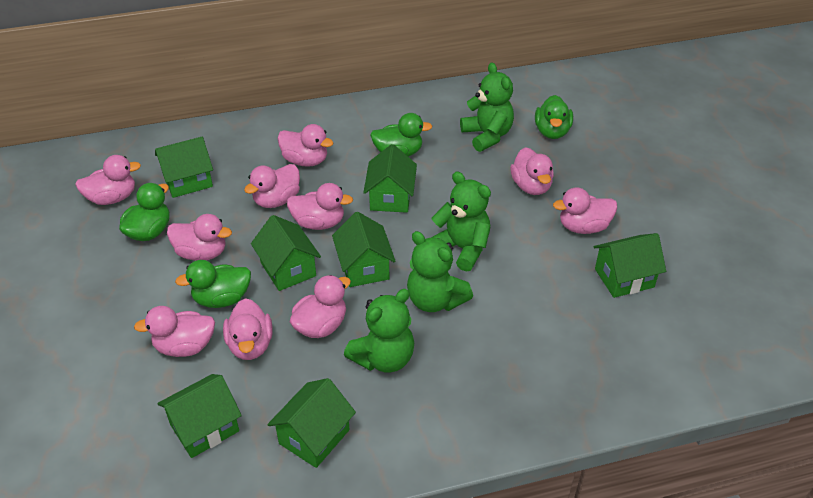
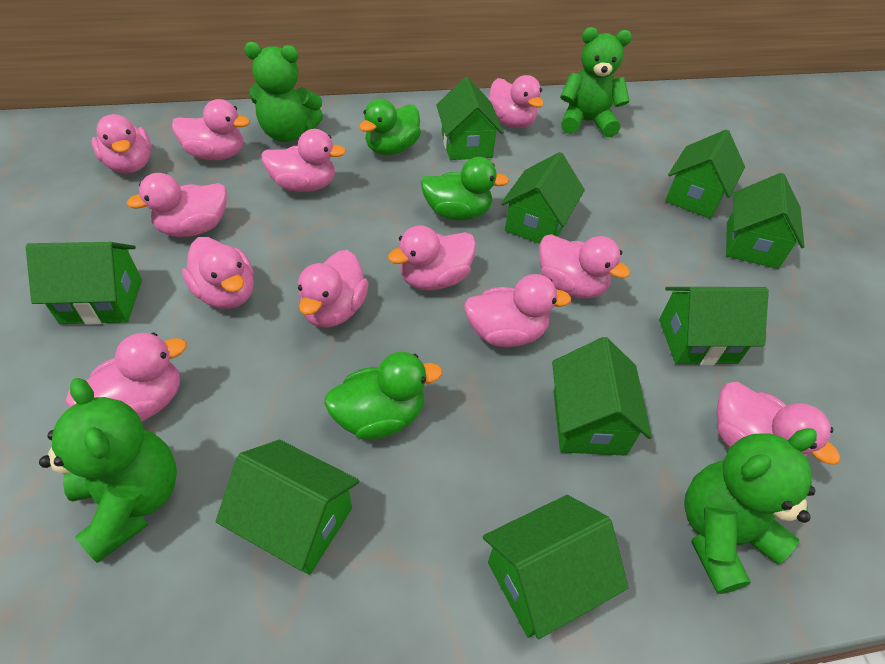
green duck: 4 -> 3
green house: 7 -> 9
pink duck: 10 -> 12

